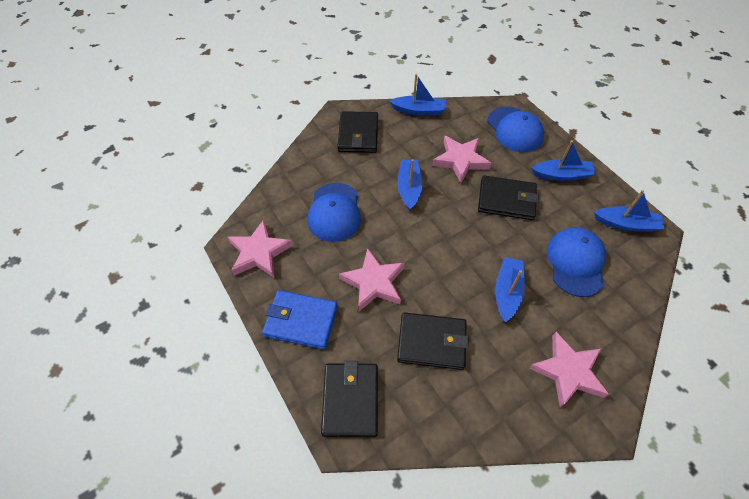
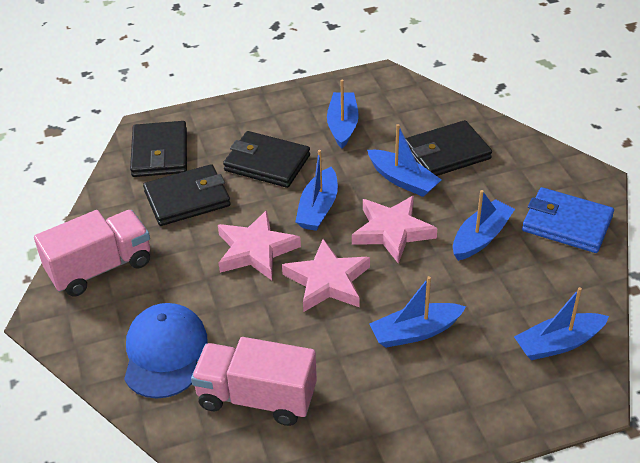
blue boat: 5 -> 6
blue cap: 3 -> 1
pink star: 4 -> 3
pink truck: 0 -> 2

